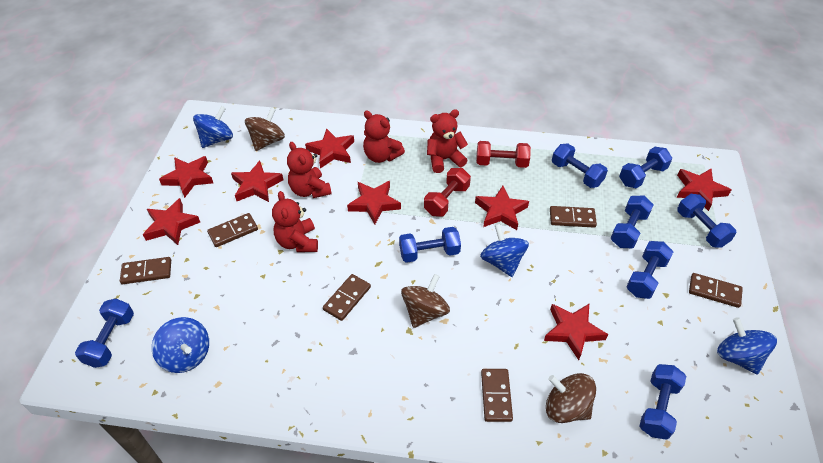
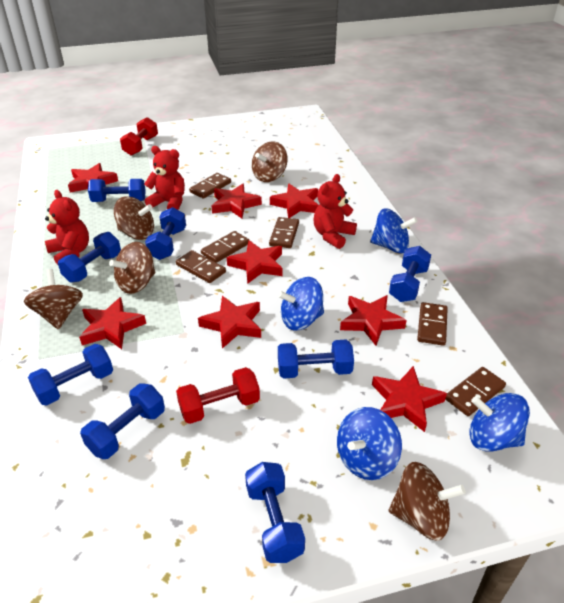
brown spinning top: 3 -> 5
red teddy bear: 4 -> 3

